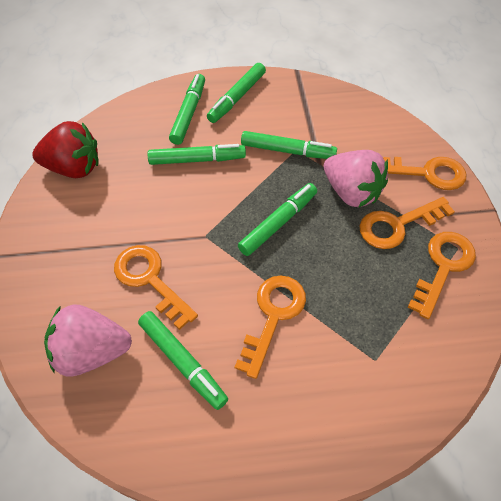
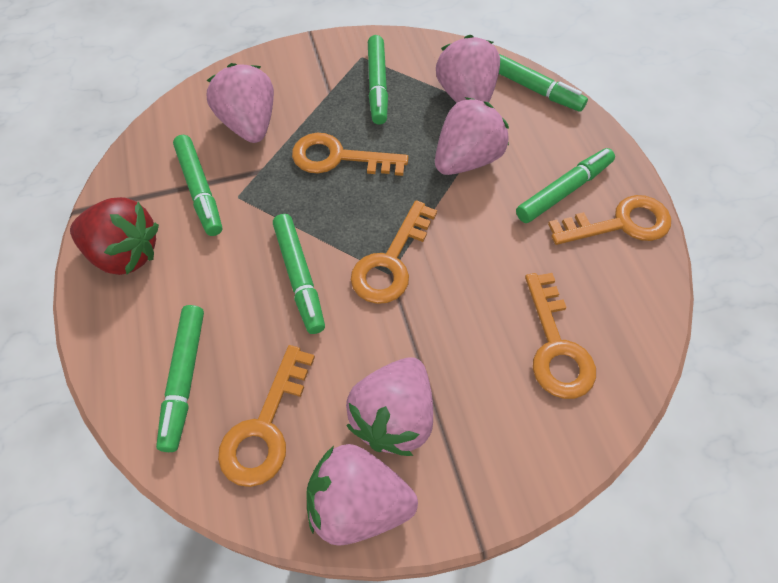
pink strawberry: 2 -> 5

